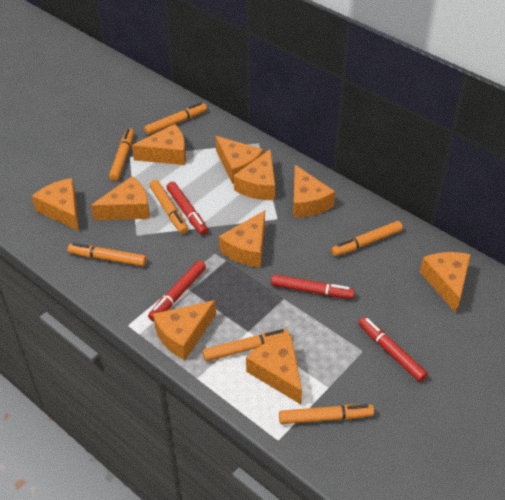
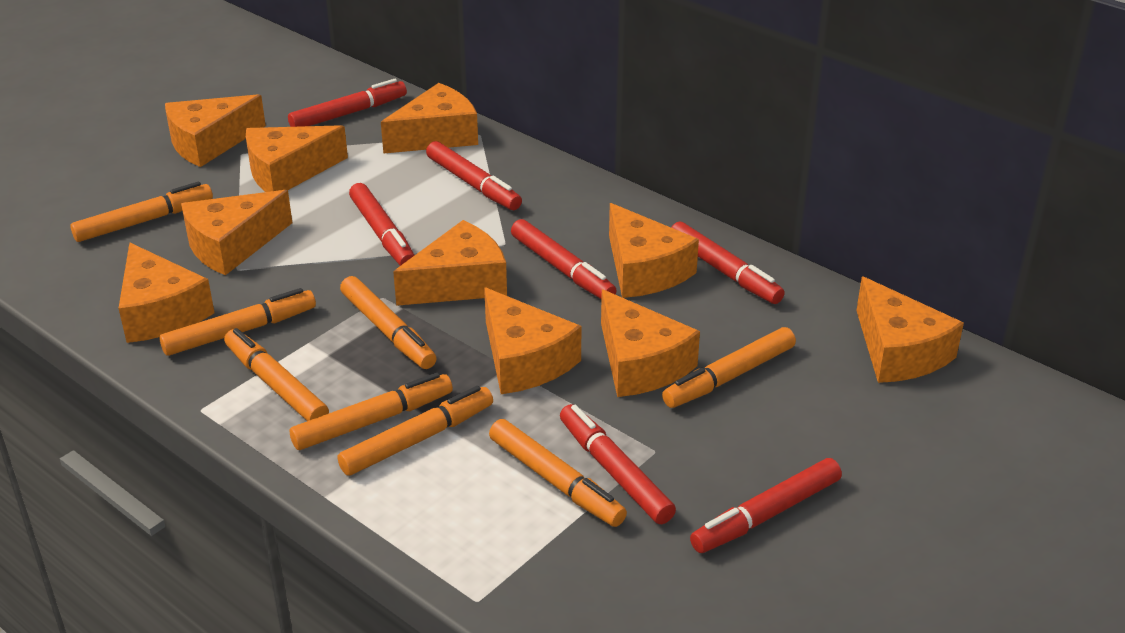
orange marker: 7 -> 8
red marker: 4 -> 7

